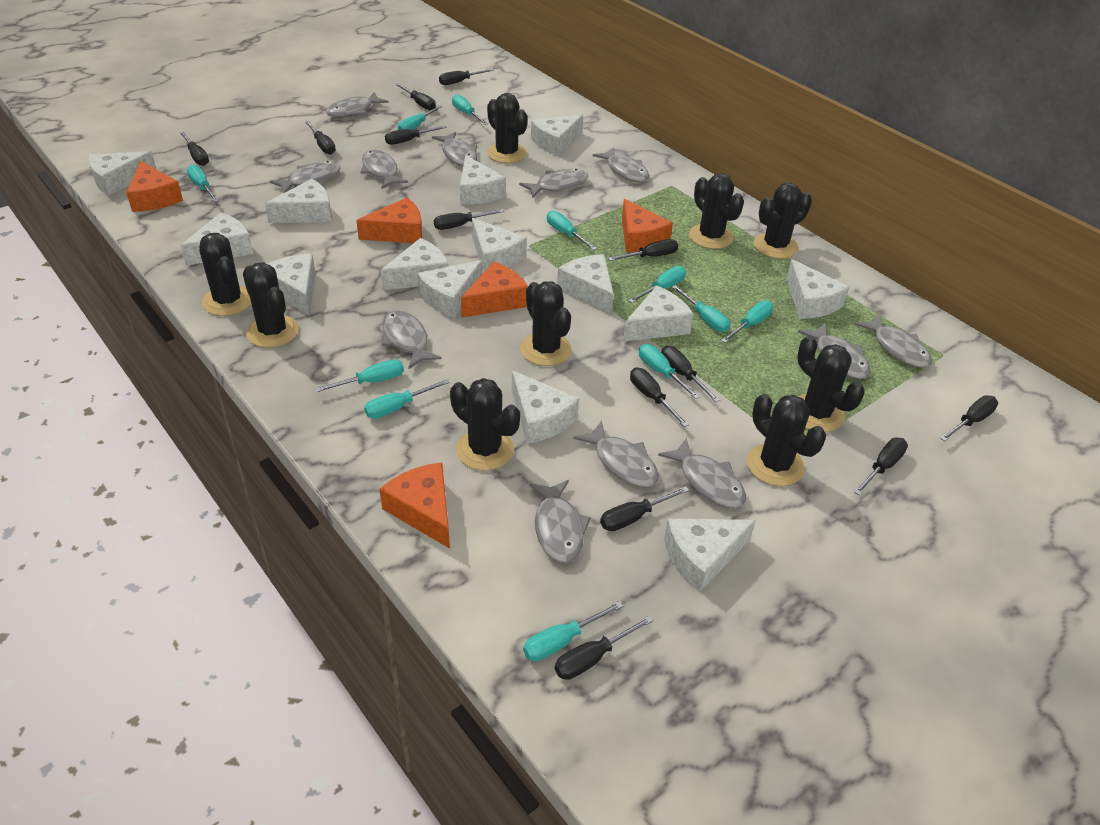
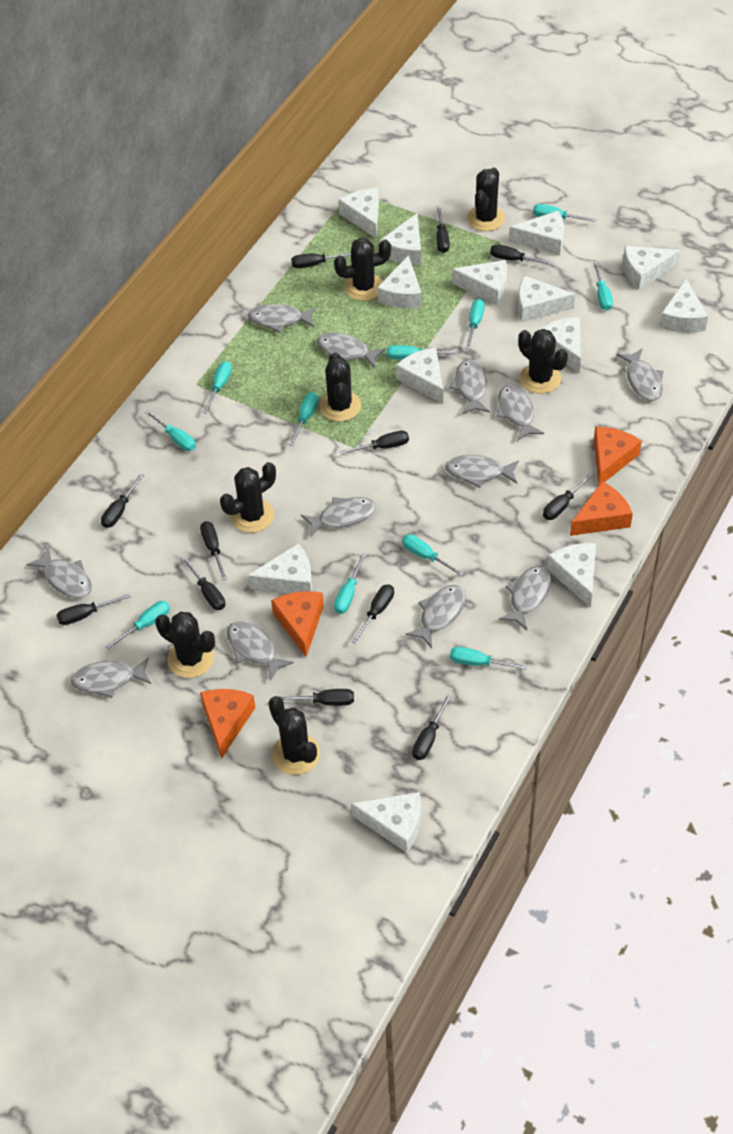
black cactus: 9 -> 7
black screwdriver: 13 -> 12
orange cheese: 5 -> 4
white cheese: 14 -> 13

